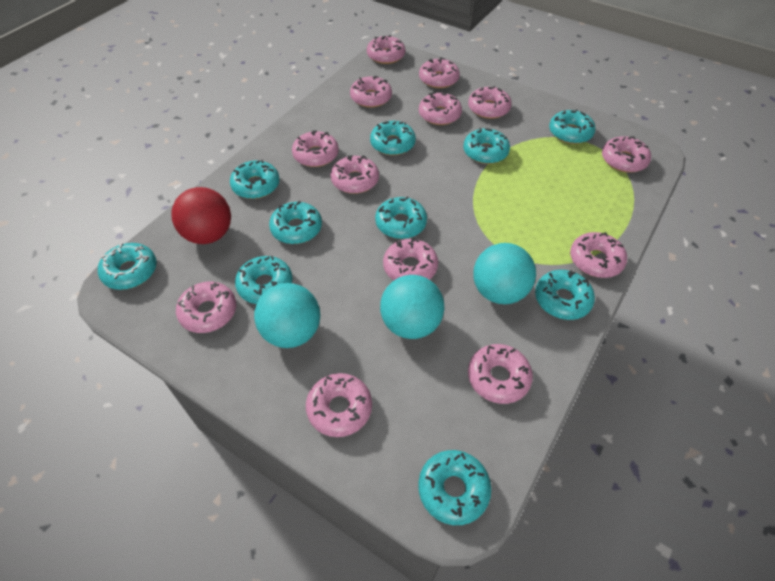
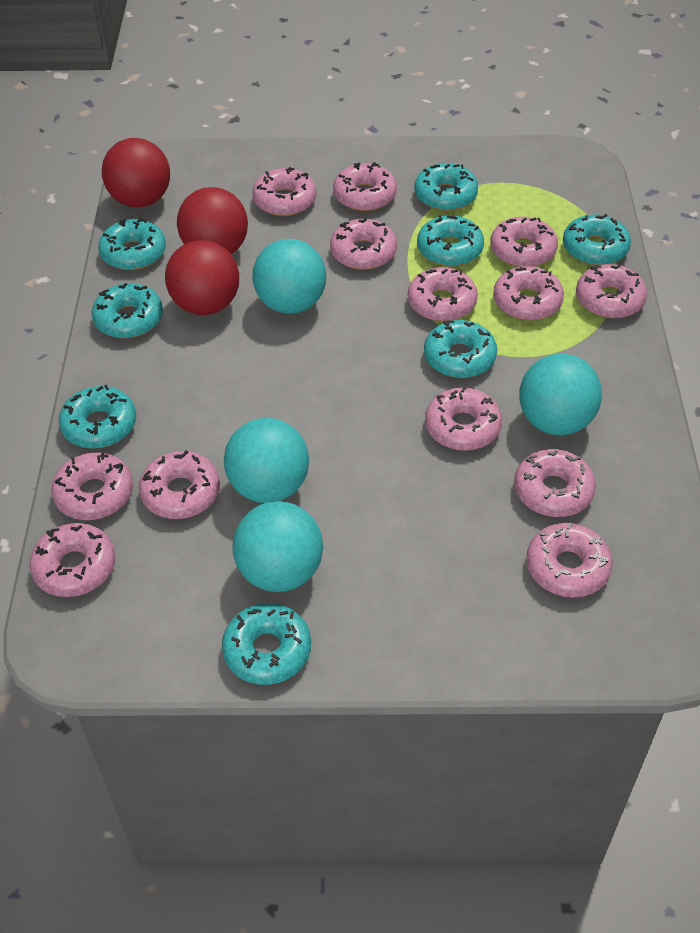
red ball: 1 -> 3
turquoise ball: 3 -> 4
turquoise donut: 10 -> 8

